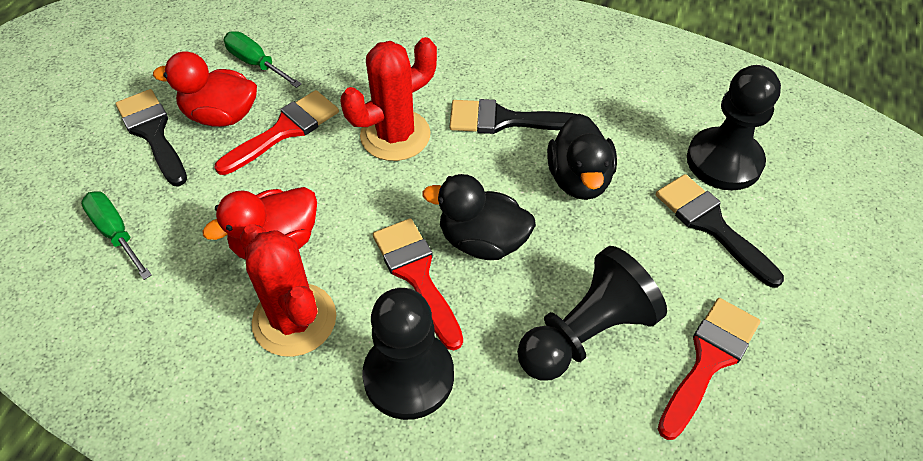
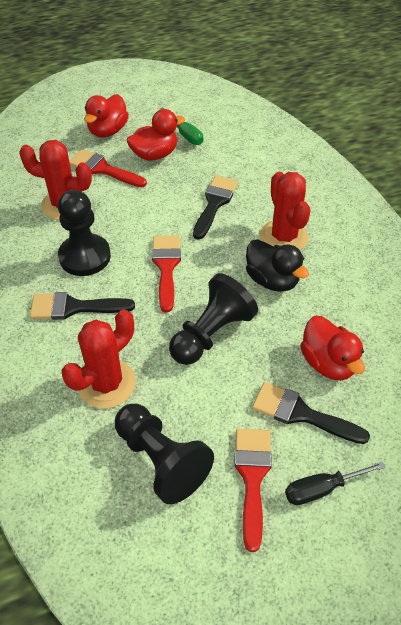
black duck: 2 -> 1
black screwdriver: 0 -> 1
green screwdriver: 2 -> 1
red cactus: 2 -> 3
red duck: 2 -> 3

